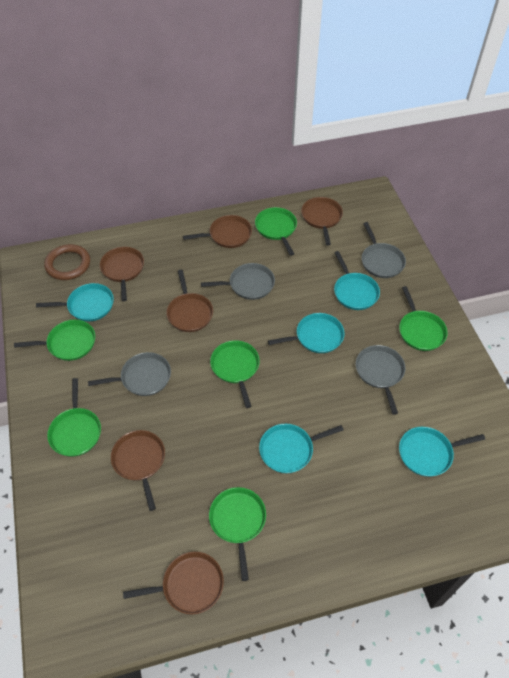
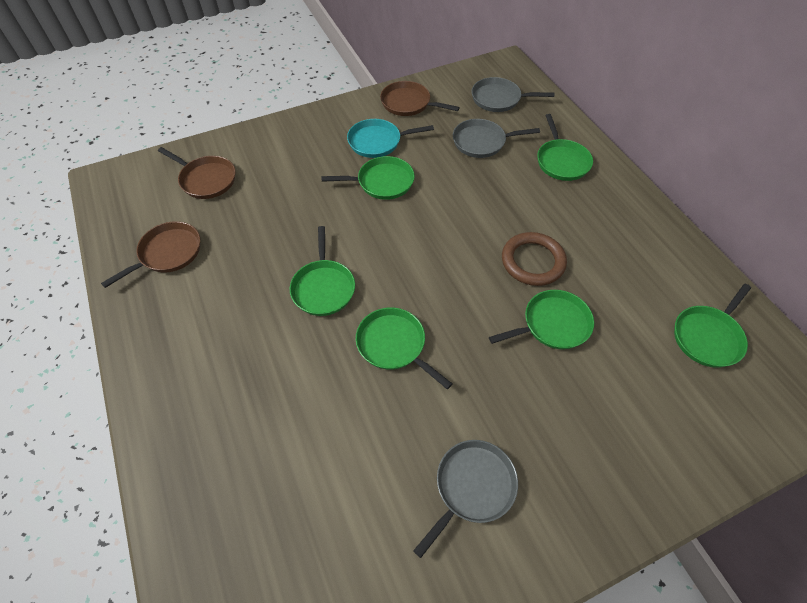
brown pan: 6 -> 3
grey pan: 4 -> 3
turquoise pan: 5 -> 1

